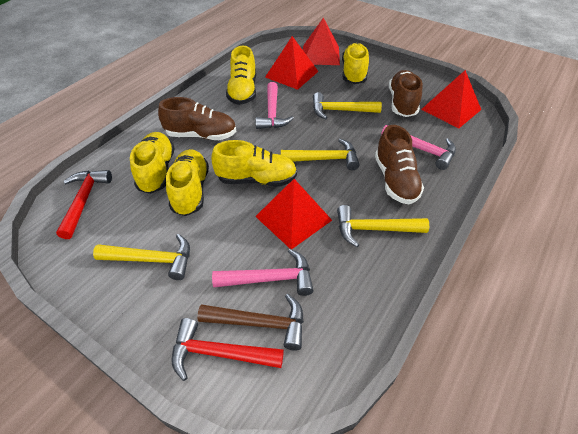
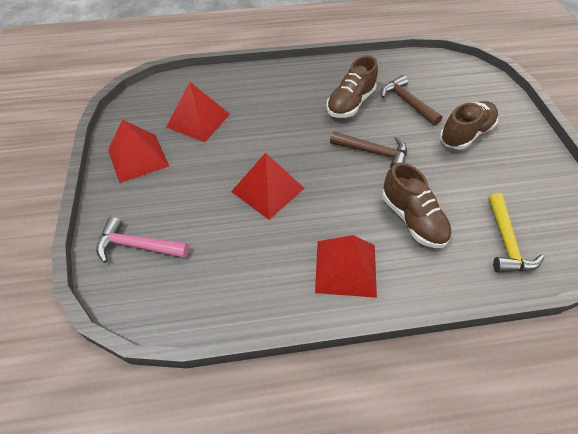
brown hammer: 1 -> 2
pink hammer: 3 -> 1
red hammer: 2 -> 0
yellow hammer: 4 -> 1
yellow shoe: 5 -> 0

